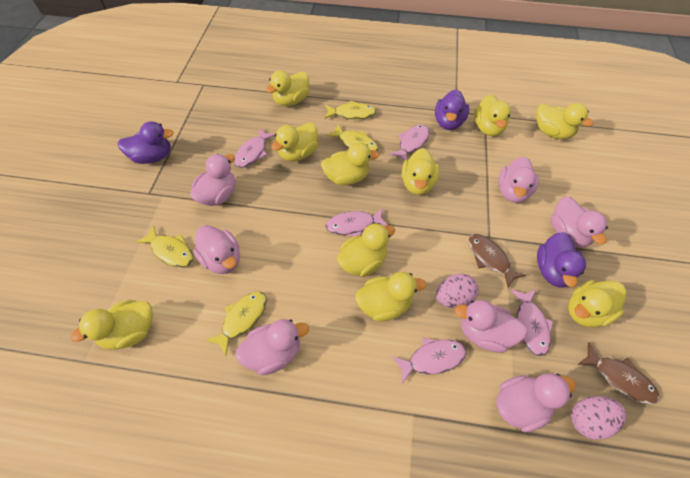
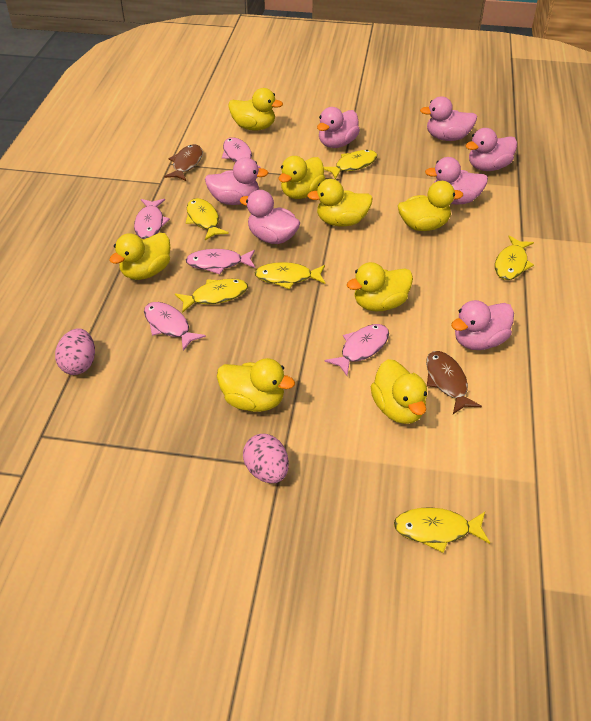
purple duck: 3 -> 0
yellow duck: 10 -> 8
yellow fish: 4 -> 6

